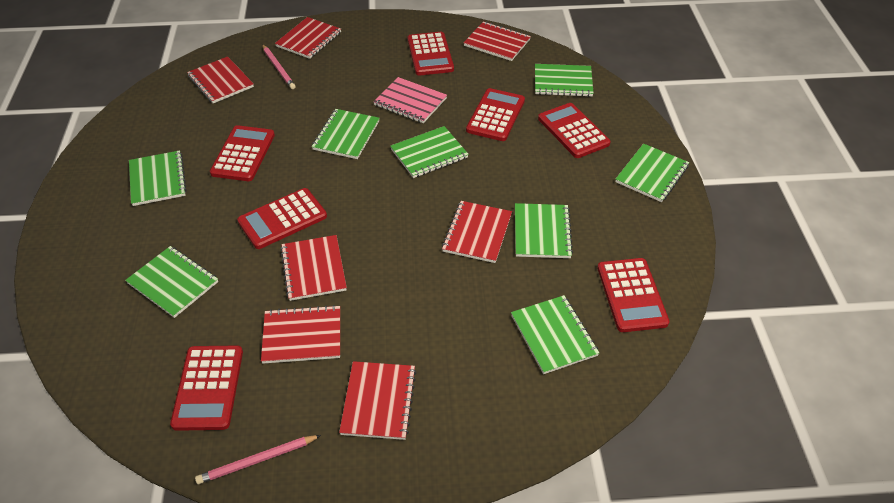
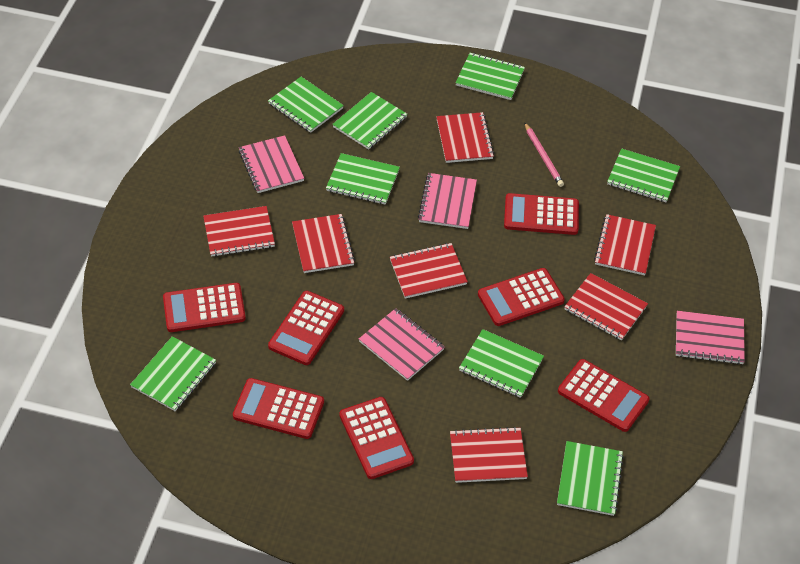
pink notebook: 1 -> 4
pink pencil: 2 -> 1

